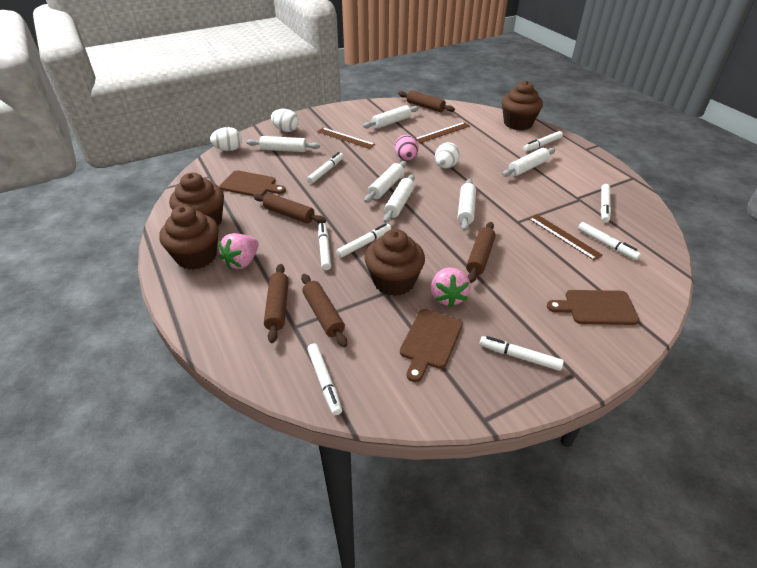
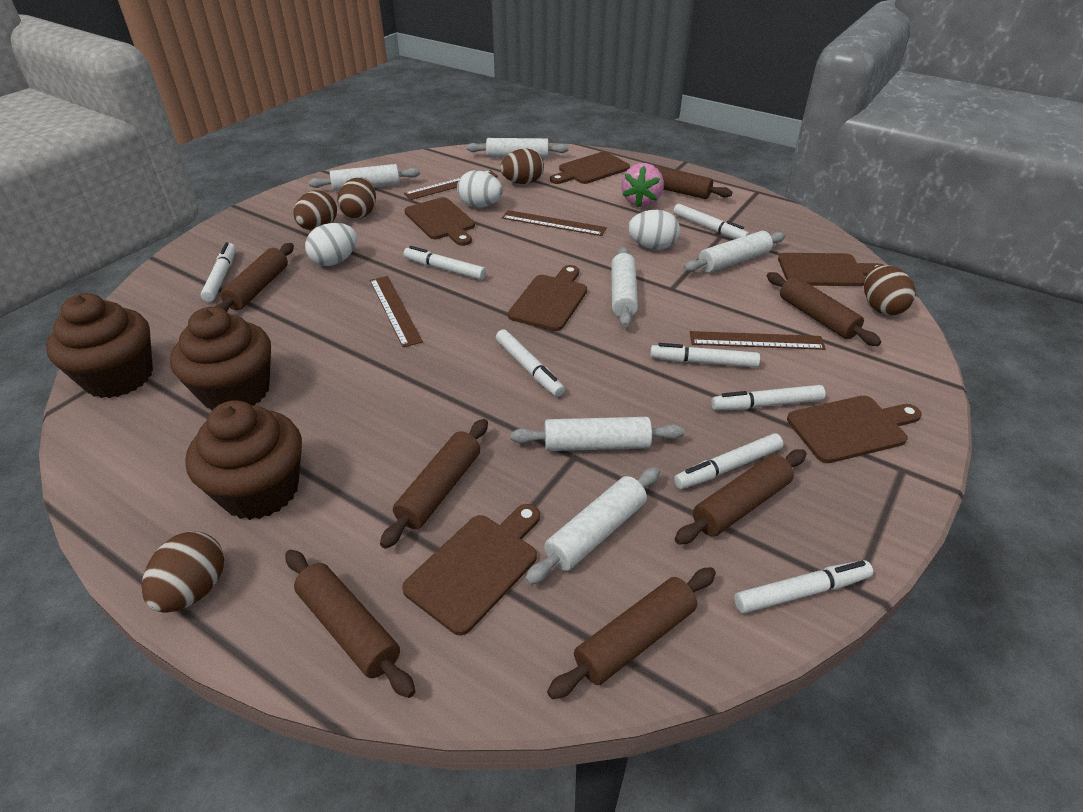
brown cupcake: 4 -> 3
brown cutting board: 3 -> 6
brown egg: 0 -> 5
brown rolling pin: 5 -> 7
brown ruler: 3 -> 4
pink egg: 1 -> 0
pink strawberry: 2 -> 1

